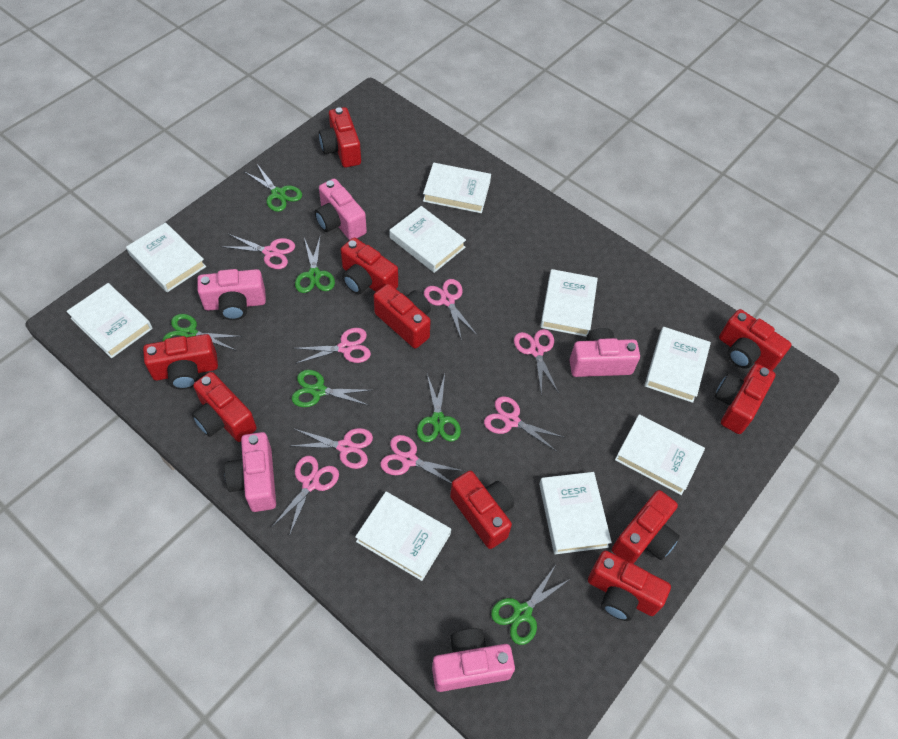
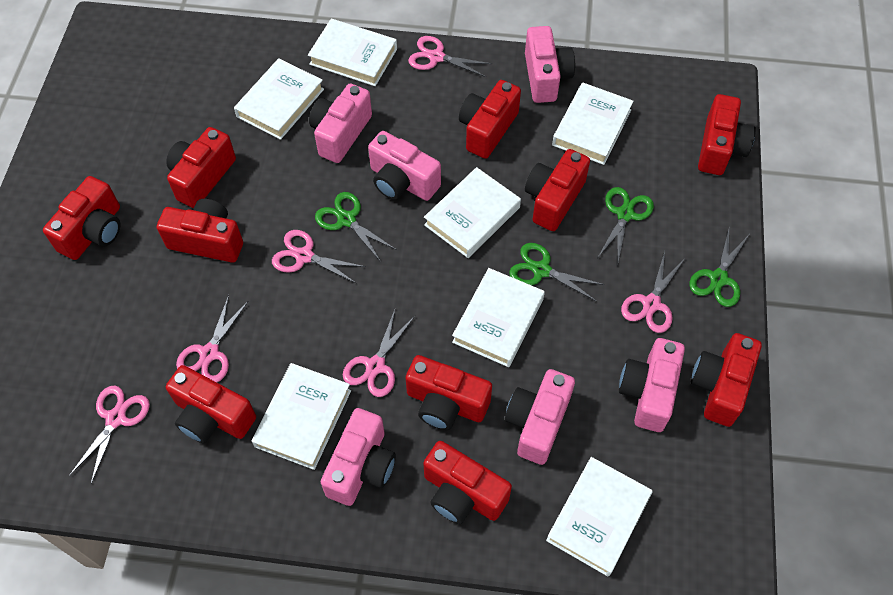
green scissors: 6 -> 4
pink camera: 5 -> 6
pink scissors: 8 -> 6
white book: 9 -> 7

